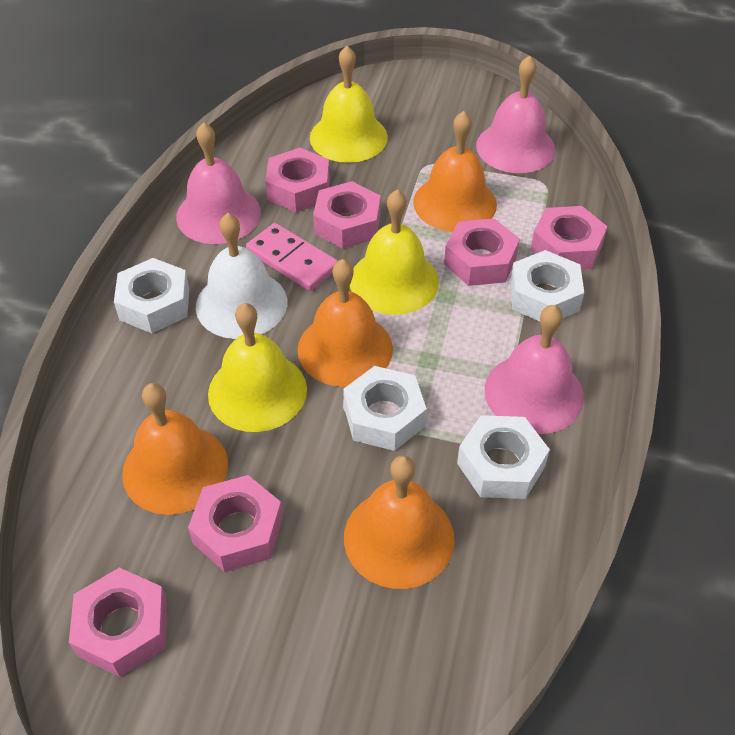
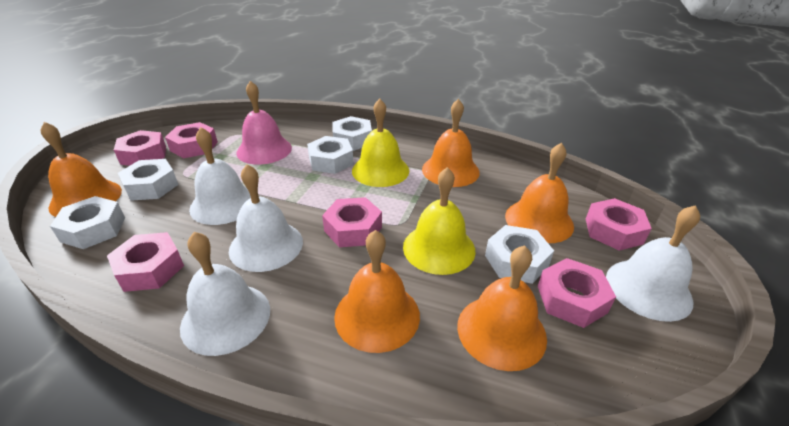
orange bell: 4 -> 5
pink bell: 3 -> 1
pink domino: 1 -> 0
white bell: 1 -> 4
white nut: 4 -> 5
yellow bell: 3 -> 2

